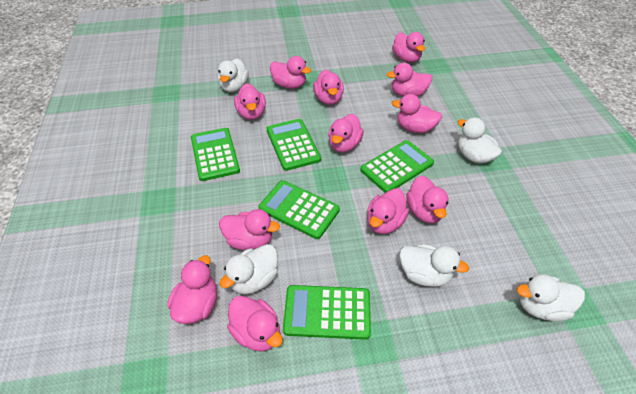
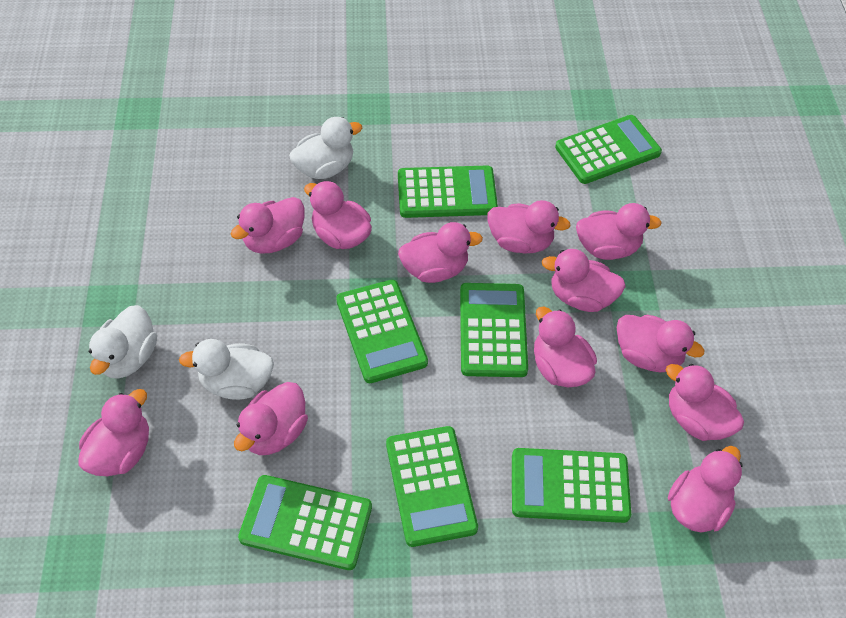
green calculator: 5 -> 7
white duck: 5 -> 3

